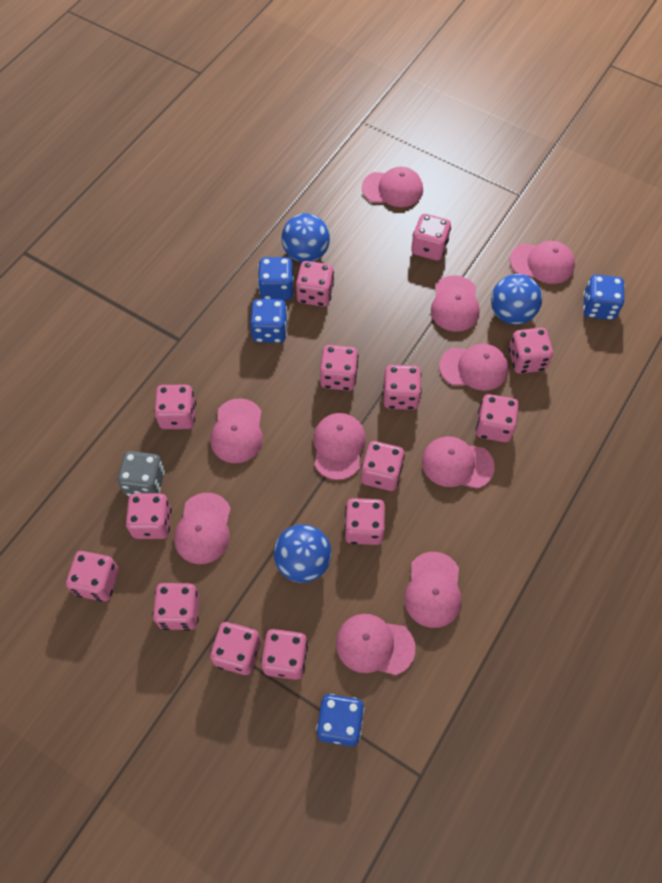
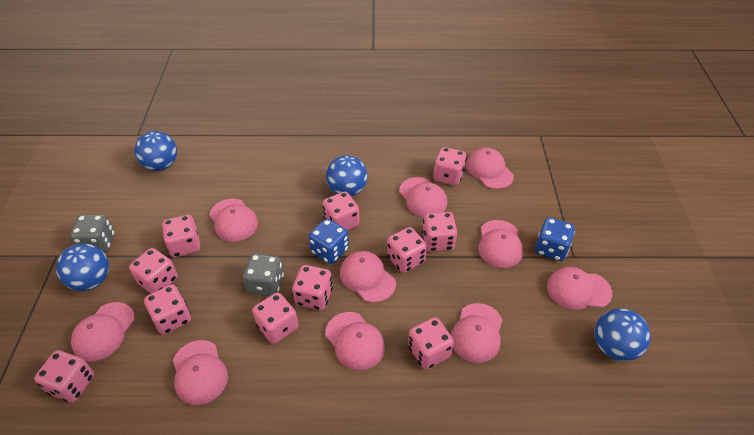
blue ball: 3 -> 4
blue dice: 4 -> 2
grey dice: 1 -> 2
pink dice: 14 -> 11

